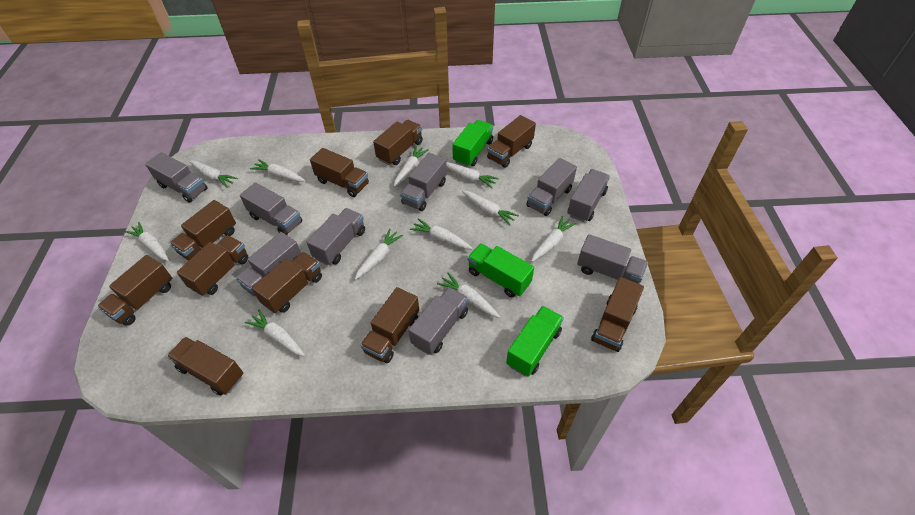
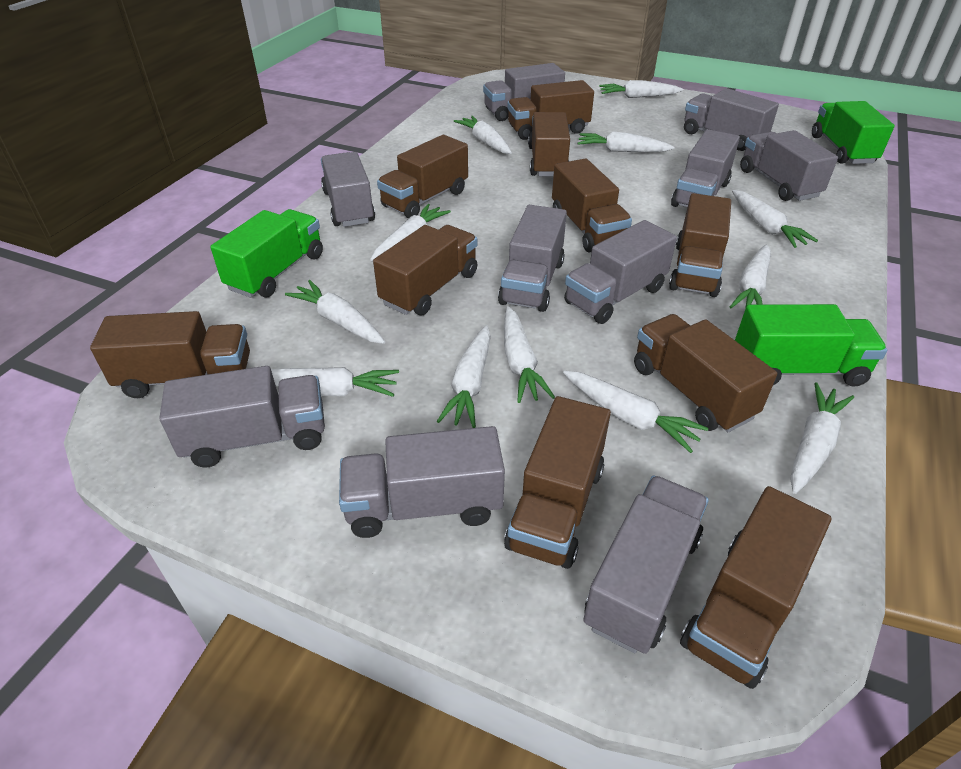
grey truck: 9 -> 10
white carrot: 11 -> 12

